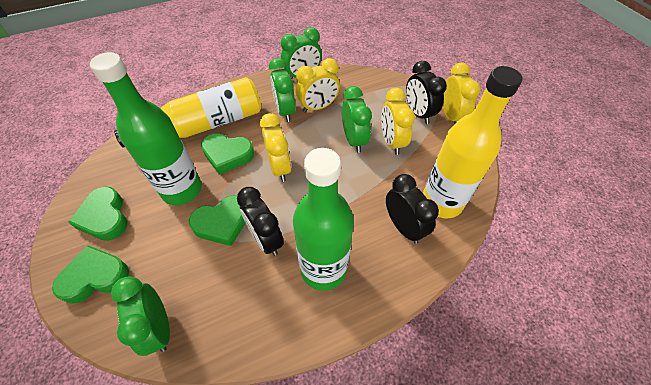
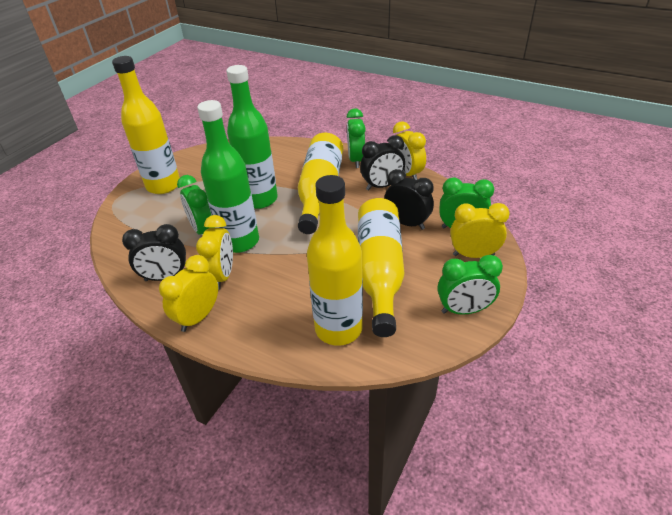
green heart: 4 -> 0
yellow bottle: 2 -> 4

